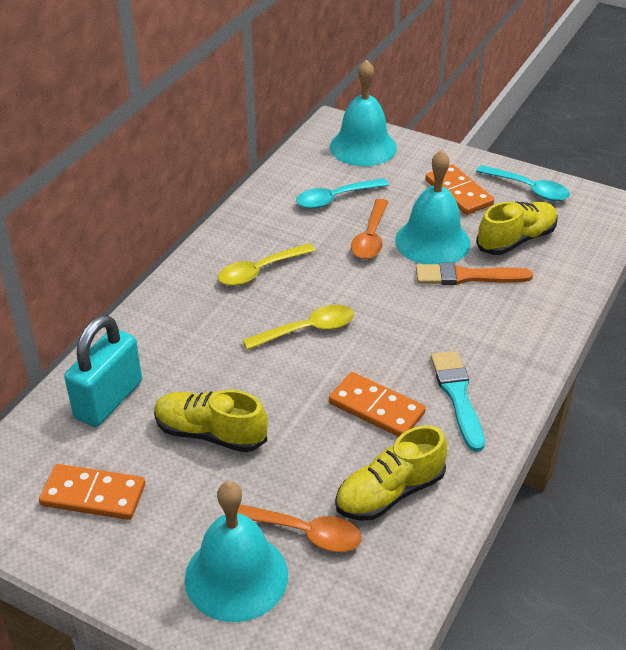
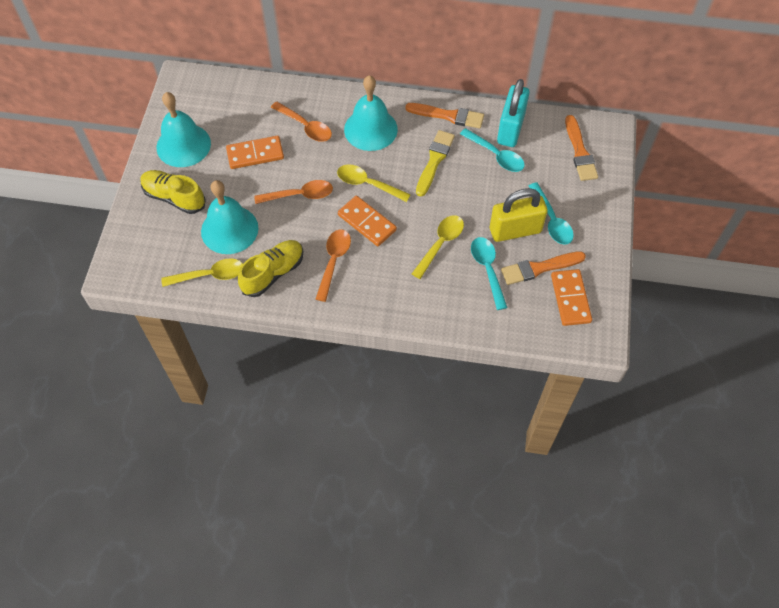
orange brush: 1 -> 3
orange spoon: 2 -> 3
turquoise brush: 1 -> 0
turquoise spoon: 2 -> 3
yellow brush: 0 -> 1
yellow padlock: 0 -> 1
yellow shoe: 3 -> 2
yellow spoon: 2 -> 3

